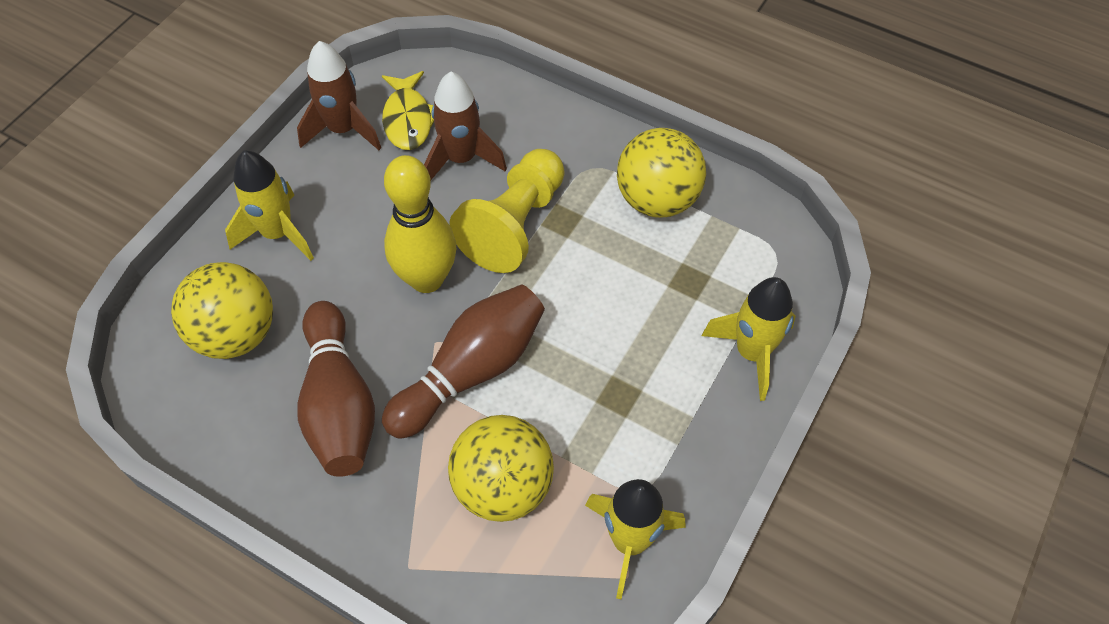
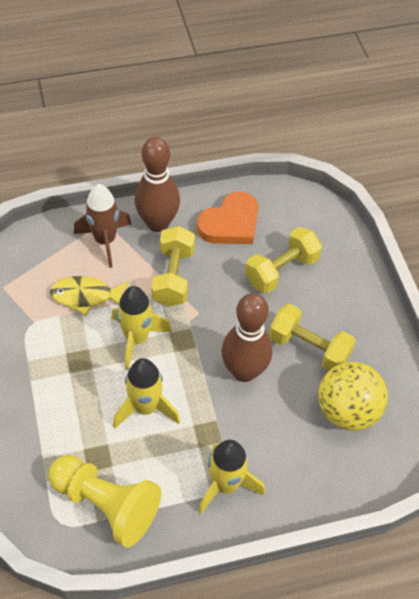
brown rocket: 2 -> 1
orange heart: 0 -> 1
yellow ball: 3 -> 1
yellow bowling pin: 1 -> 0
yellow dumbbell: 0 -> 3

